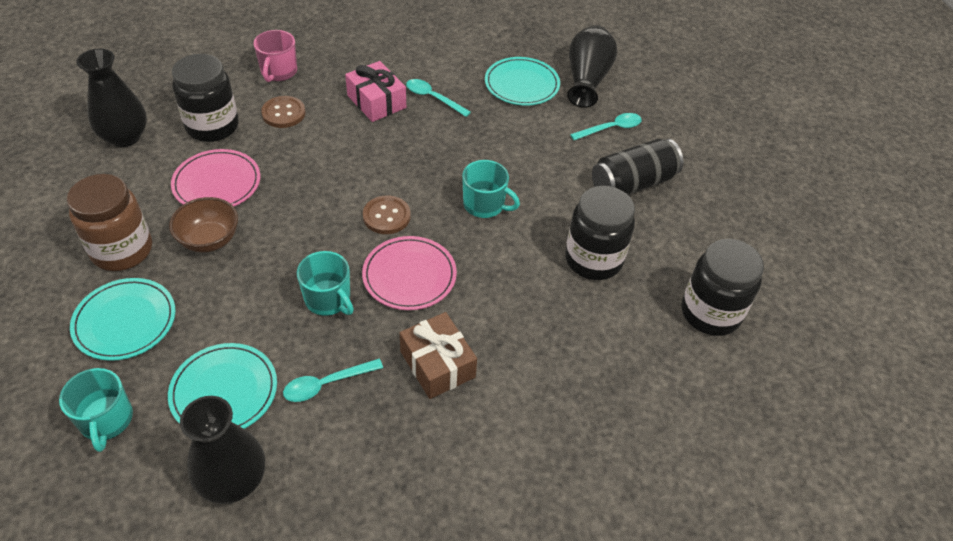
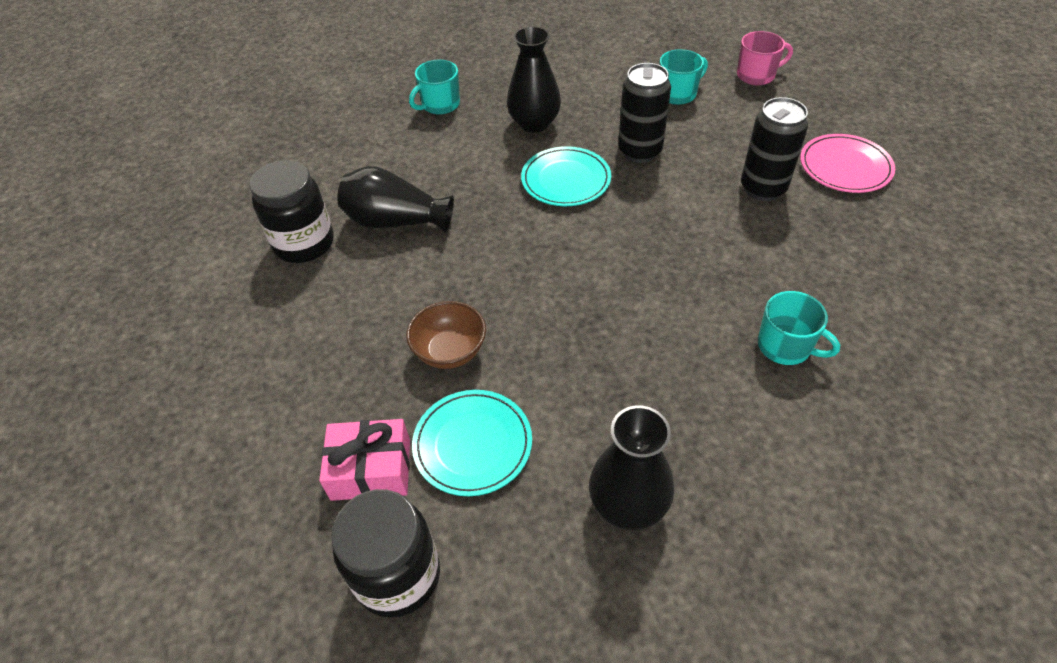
black can: 1 -> 2
black jar: 3 -> 2
brown button: 2 -> 0
brown gift: 1 -> 0
brown jar: 1 -> 0
pink plate: 2 -> 1
turquoise plate: 3 -> 2
turquoise spoon: 3 -> 0

